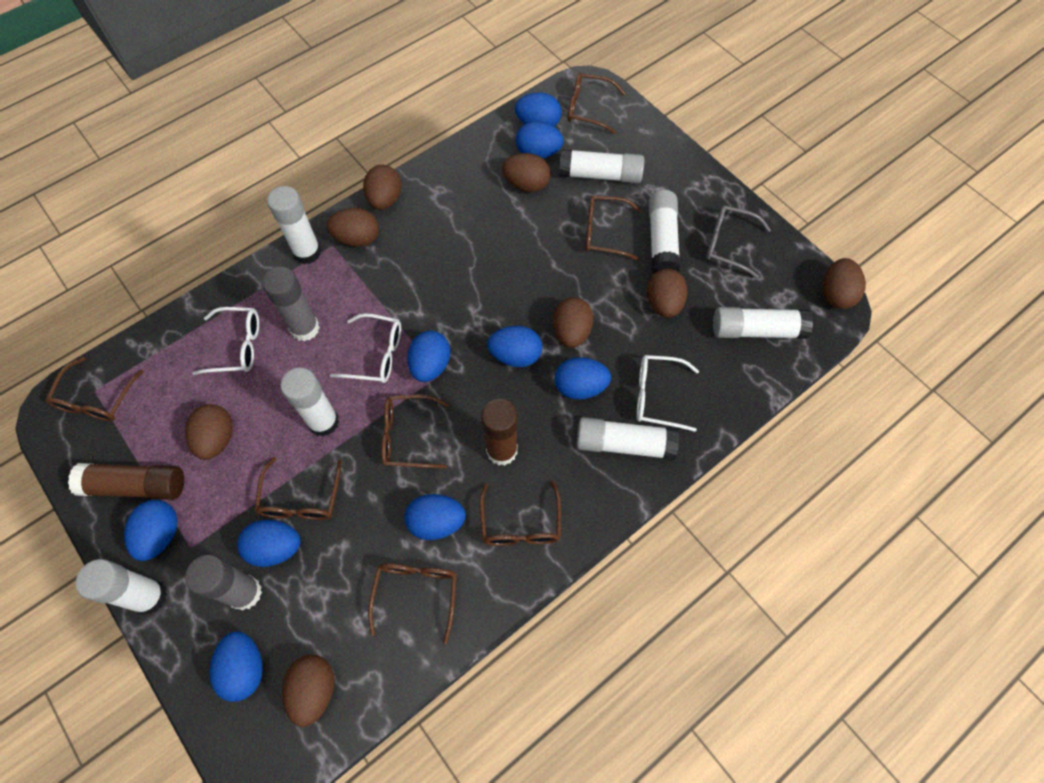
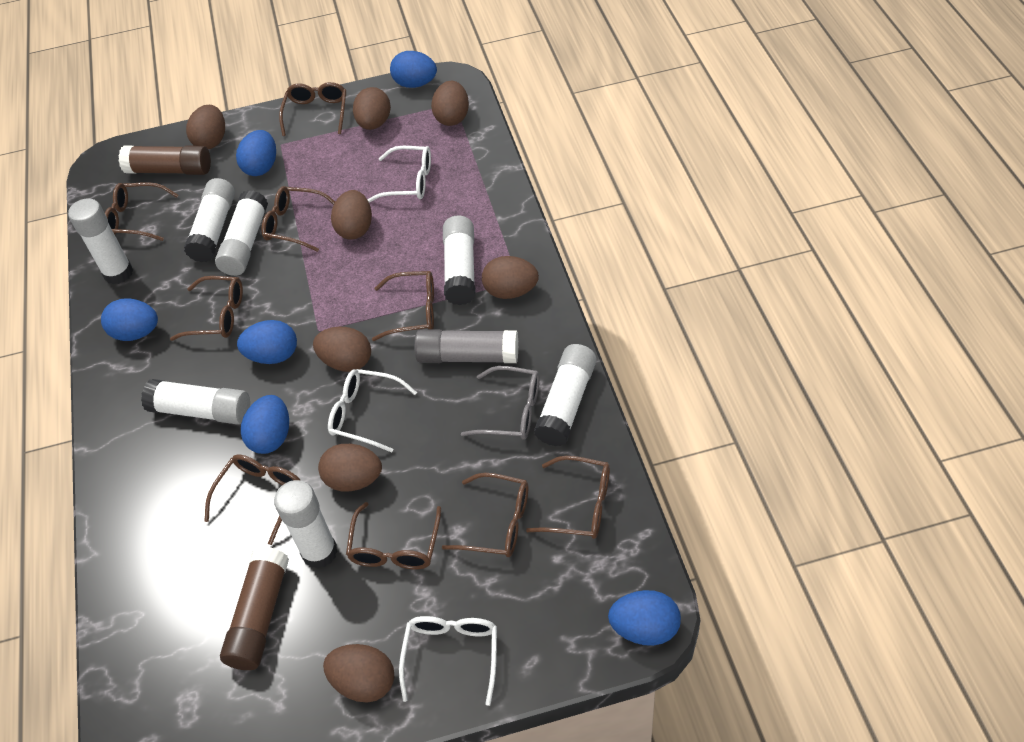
blue egg: 9 -> 6
brown glasses: 7 -> 9
grey glue stick: 2 -> 1

